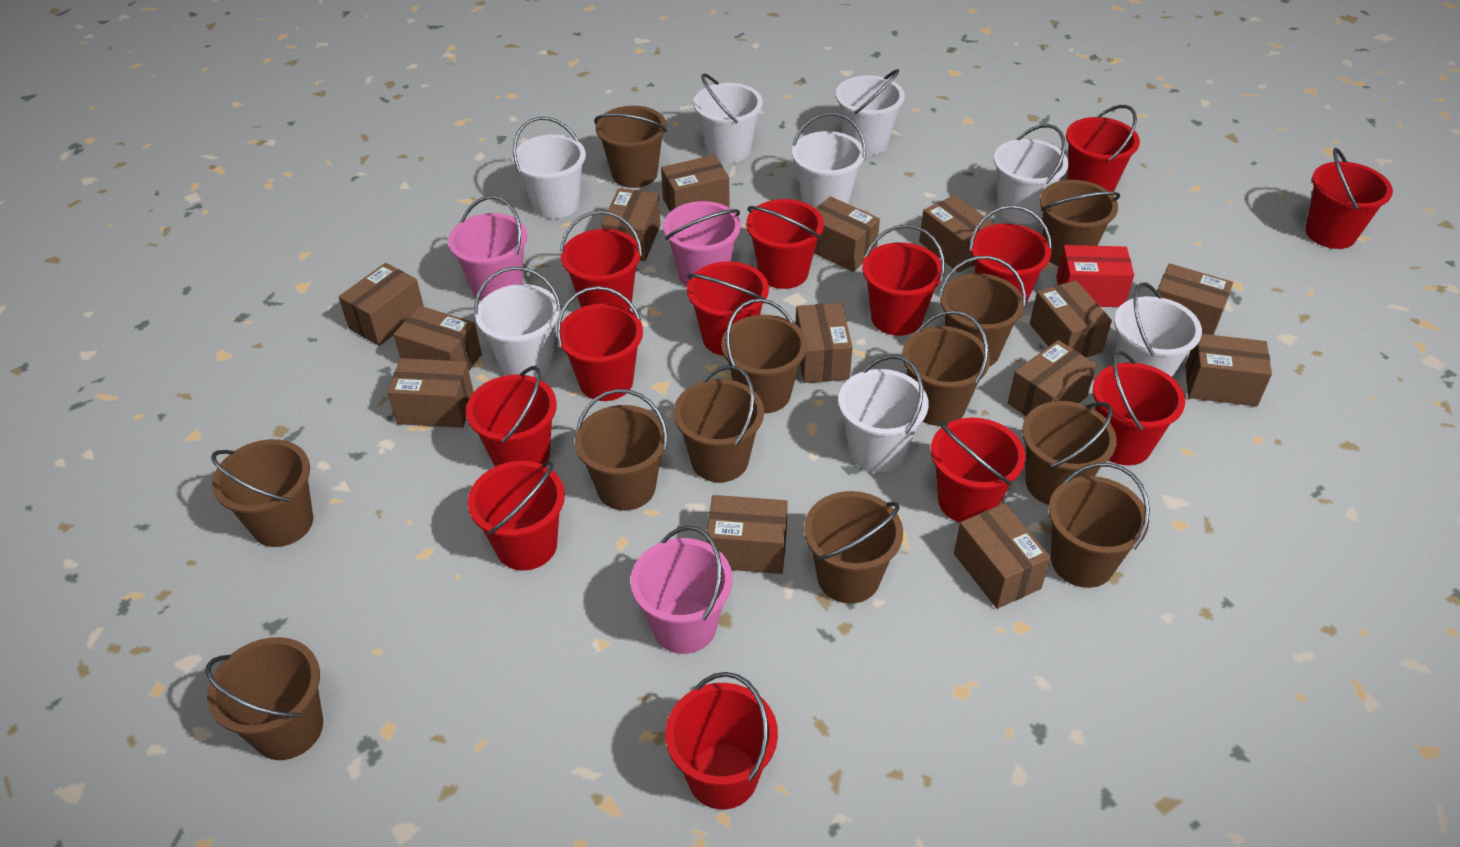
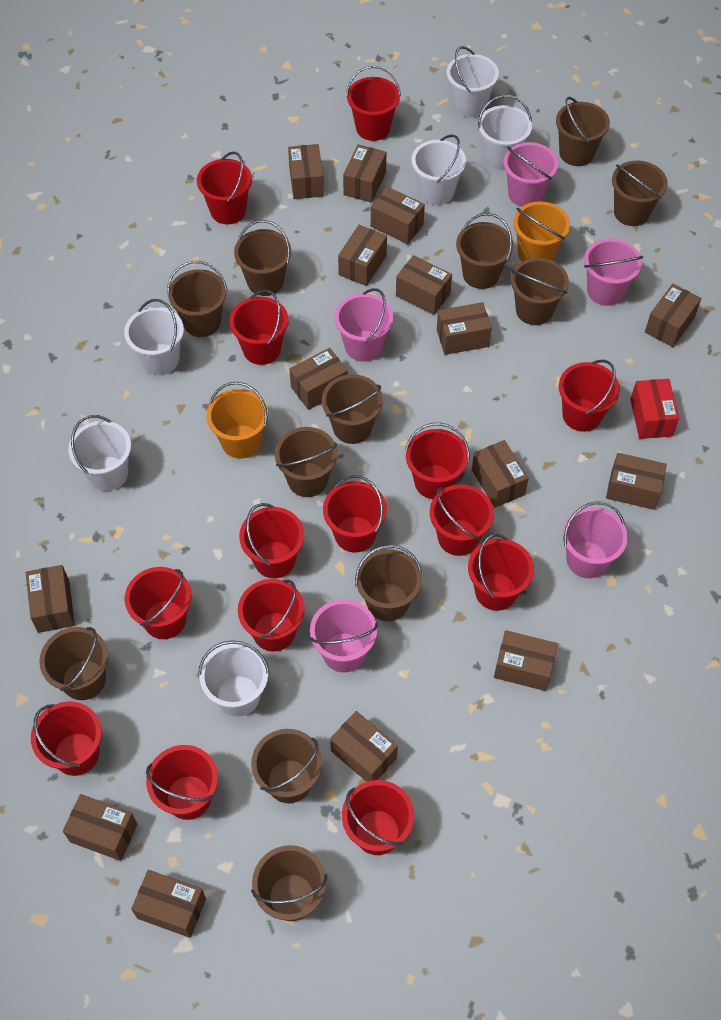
brown box: 14 -> 15
orange bucket: 0 -> 2
pink bucket: 3 -> 5
red bucket: 13 -> 14
white bucket: 8 -> 6

